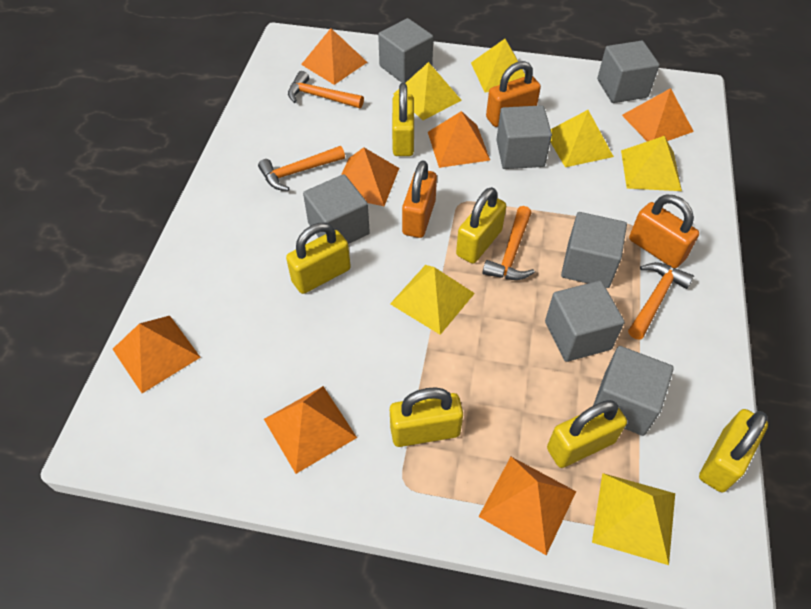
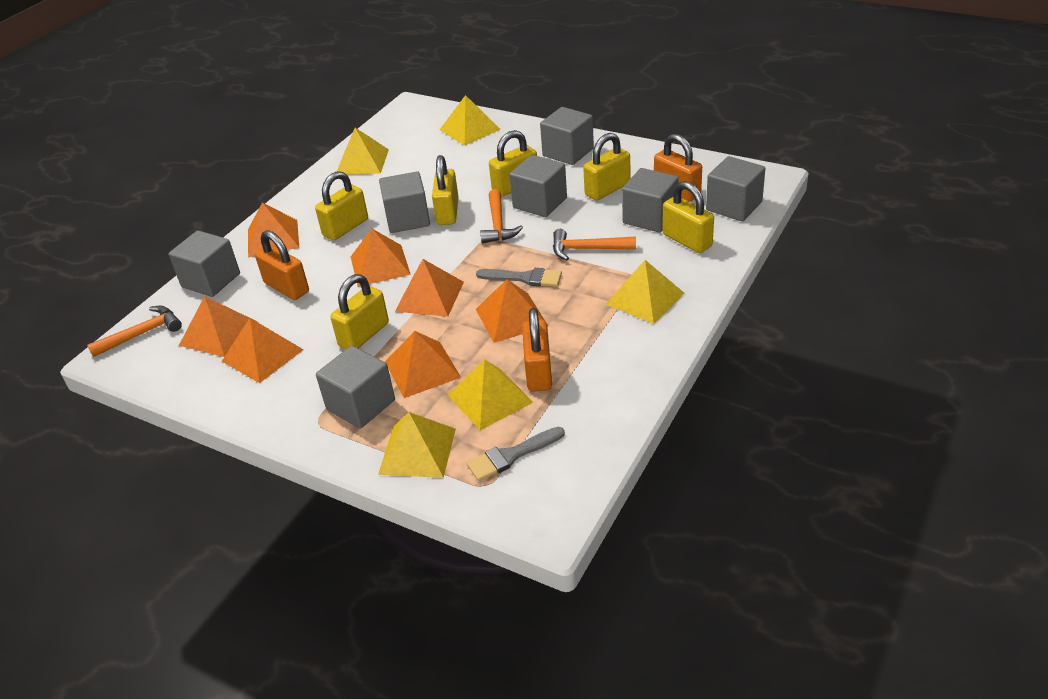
grey brush: 0 -> 2
orange hammer: 4 -> 3
yellow pyramid: 6 -> 5

